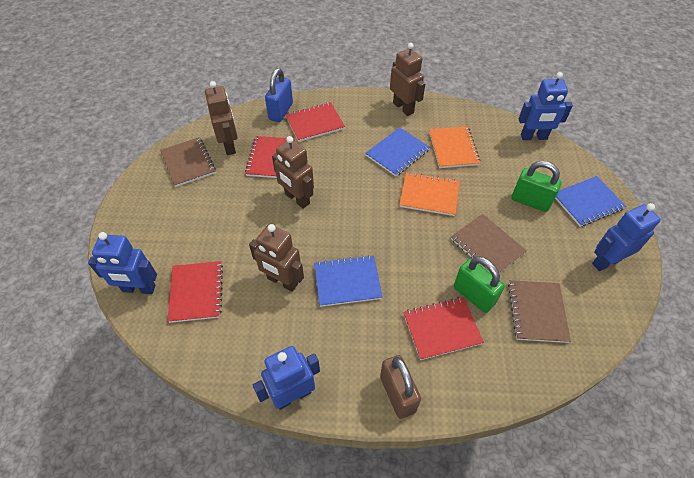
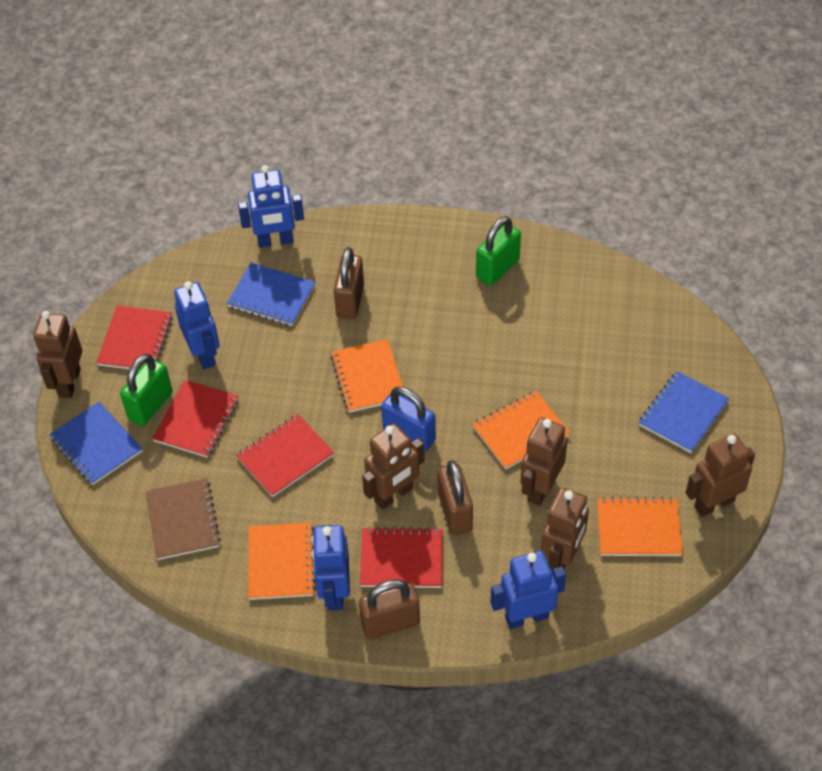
brown notebook: 3 -> 1
brown padlock: 1 -> 3
brown robot: 4 -> 5
orange notebook: 2 -> 4

